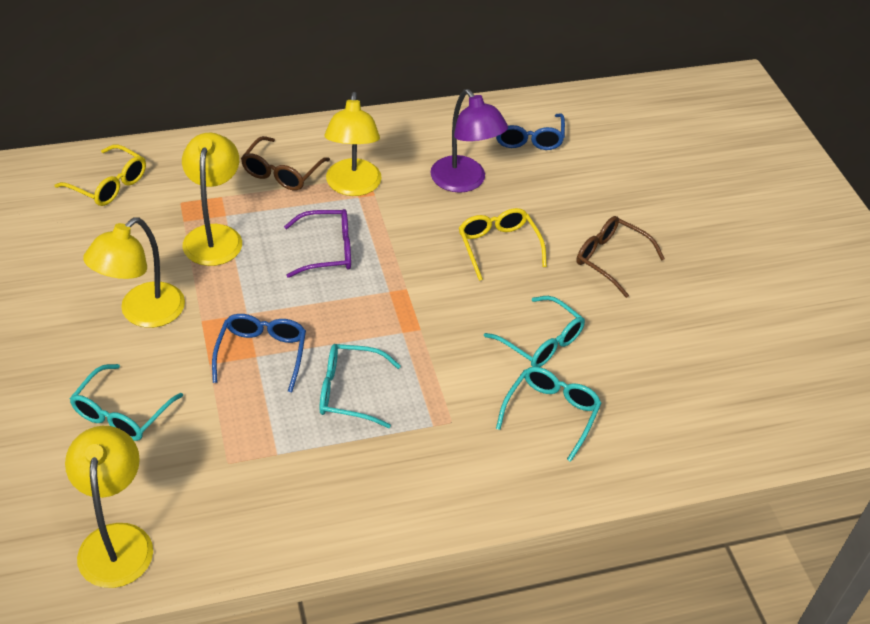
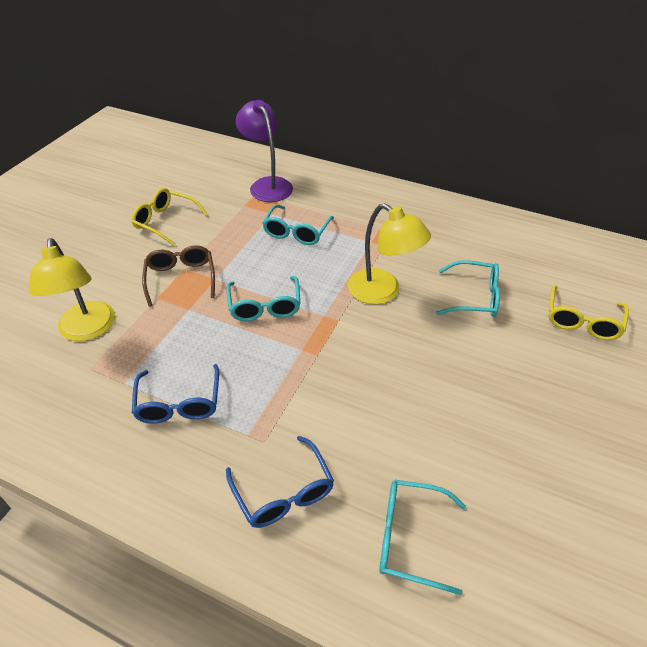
brown glasses: 2 -> 1
purple glasses: 1 -> 0
yellow lamp: 4 -> 2

